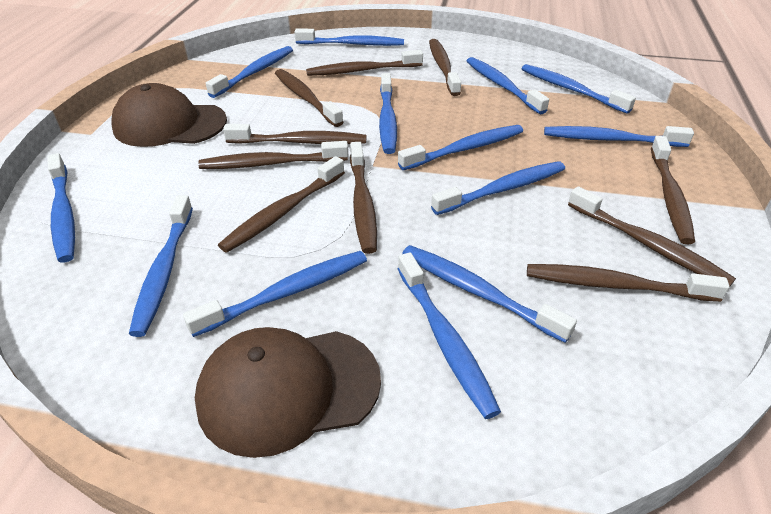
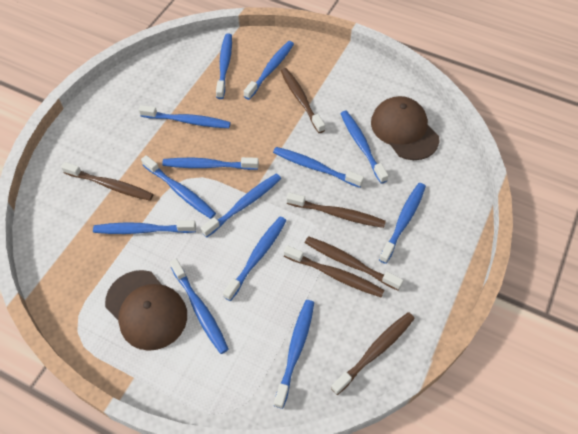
brown toothbrush: 10 -> 6

